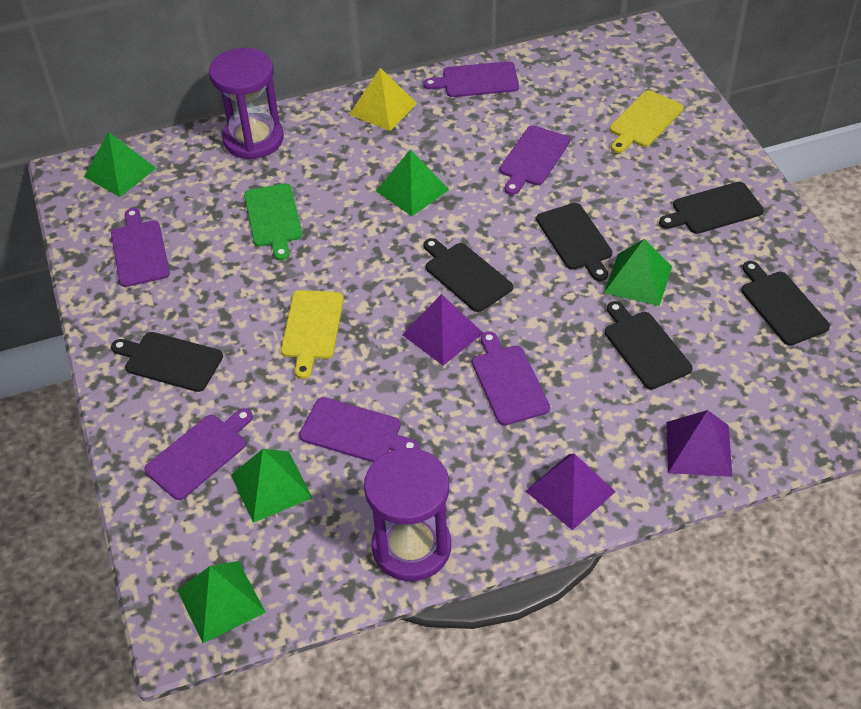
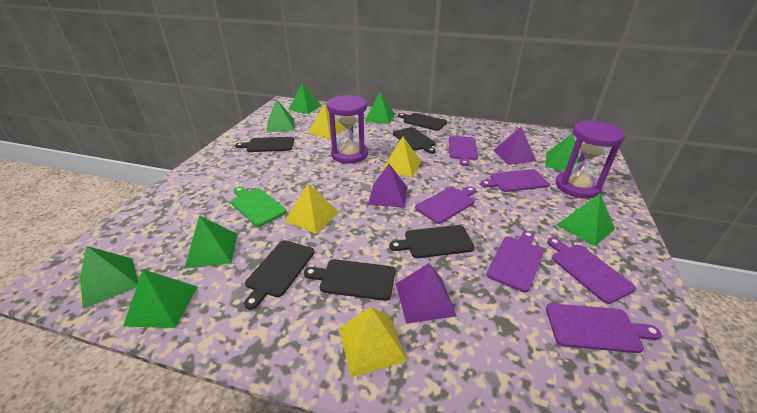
green pyramid: 5 -> 8
yellow cutting board: 2 -> 0
yellow pyramid: 1 -> 4

